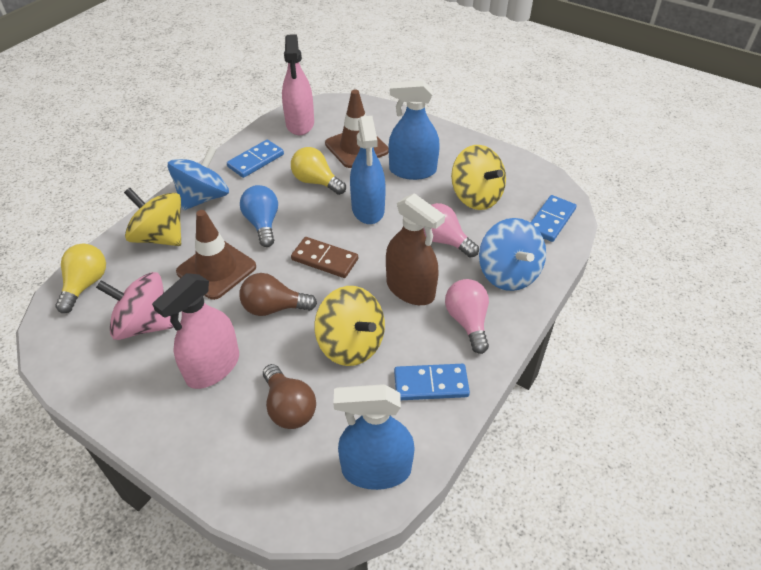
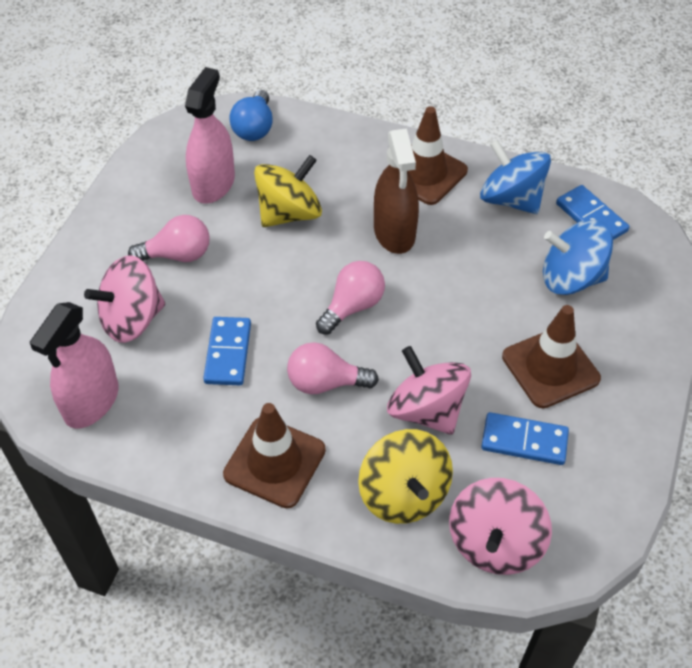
blue spray bottle: 3 -> 0
brown domino: 1 -> 0
brown light bulb: 2 -> 0
brown traffic cone: 2 -> 3
pink light bulb: 2 -> 3
pink spinning top: 1 -> 3
yellow light bulb: 2 -> 0
yellow spinning top: 3 -> 2

